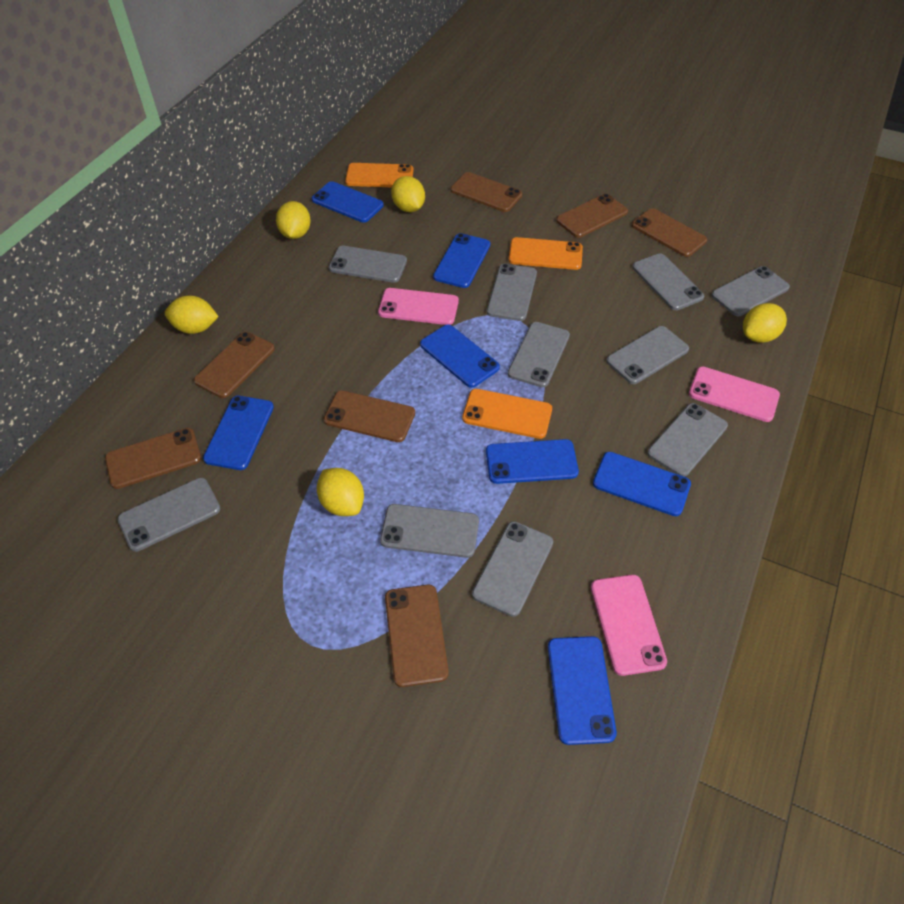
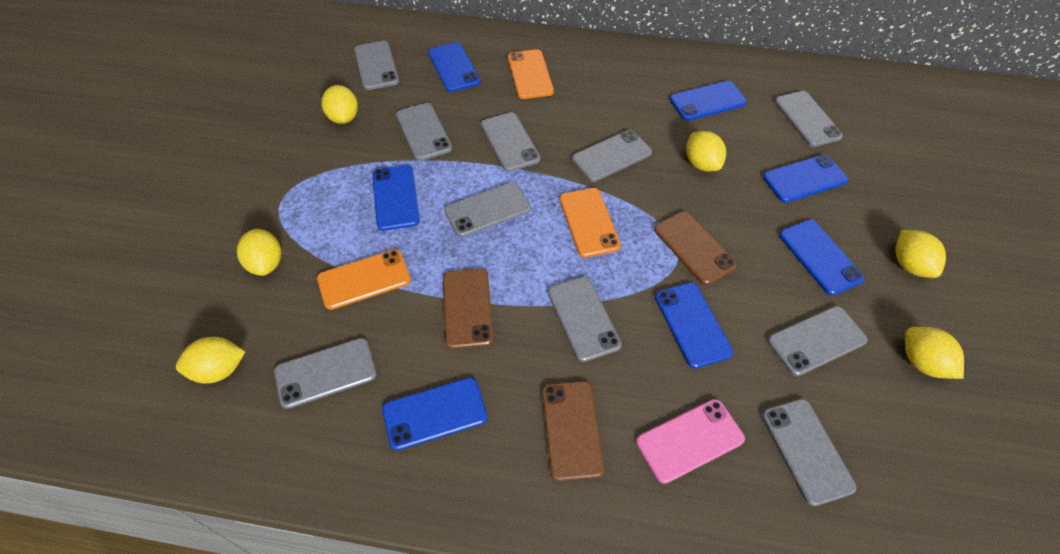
brown phone: 7 -> 3
pink phone: 3 -> 1
yellow lemon: 5 -> 6

